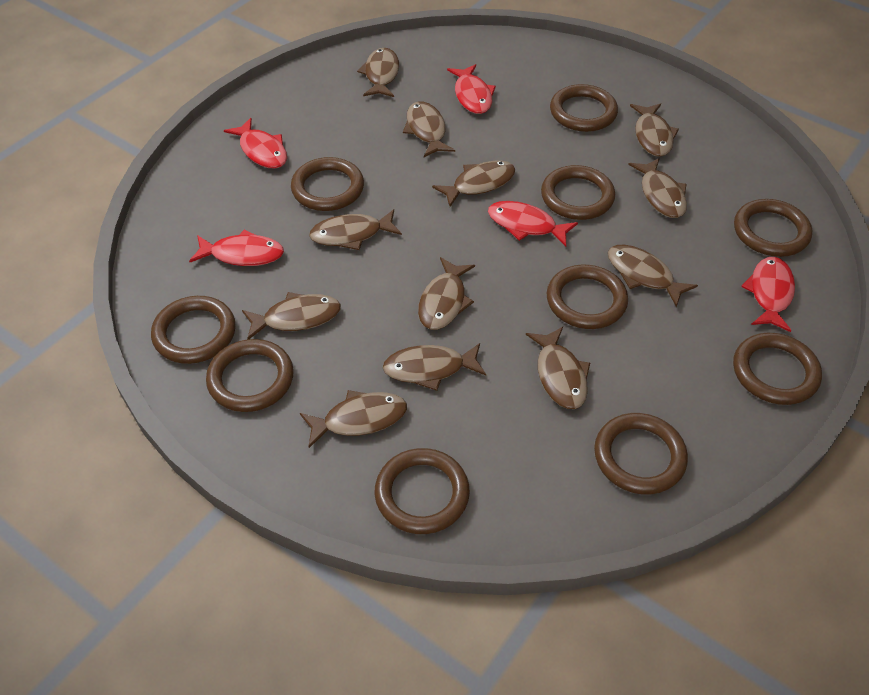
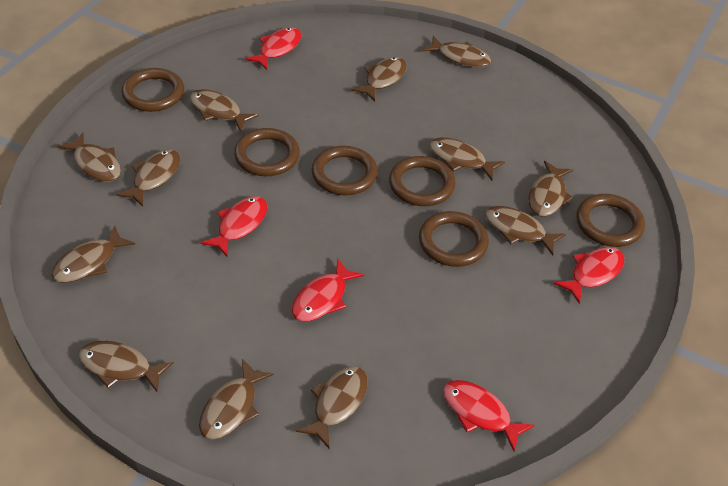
brown ring: 10 -> 6

